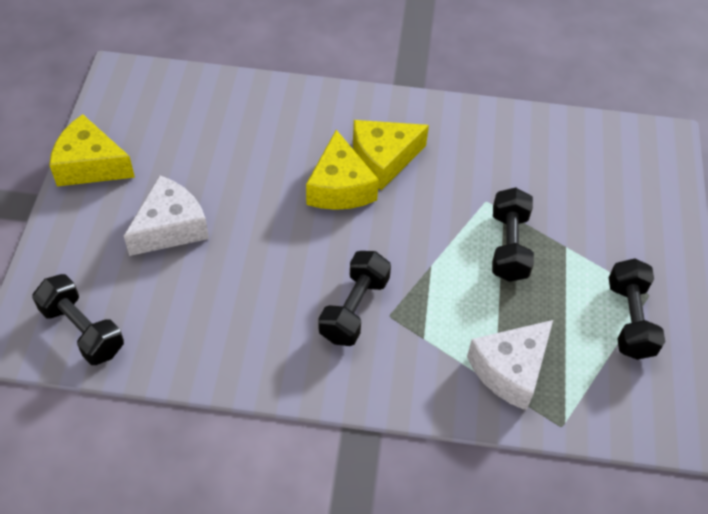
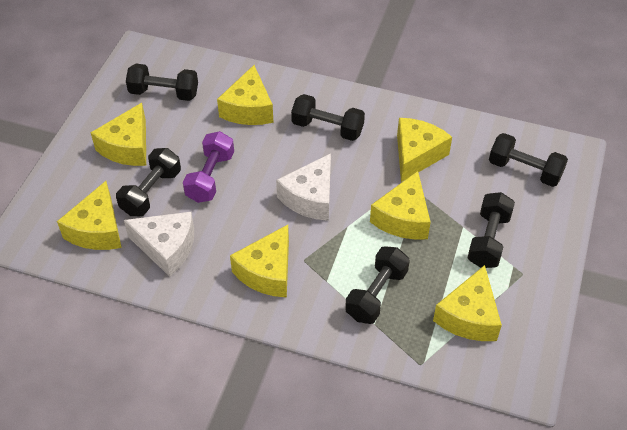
black dumbbell: 4 -> 6
purple dumbbell: 0 -> 1
yellow cheese: 3 -> 7

